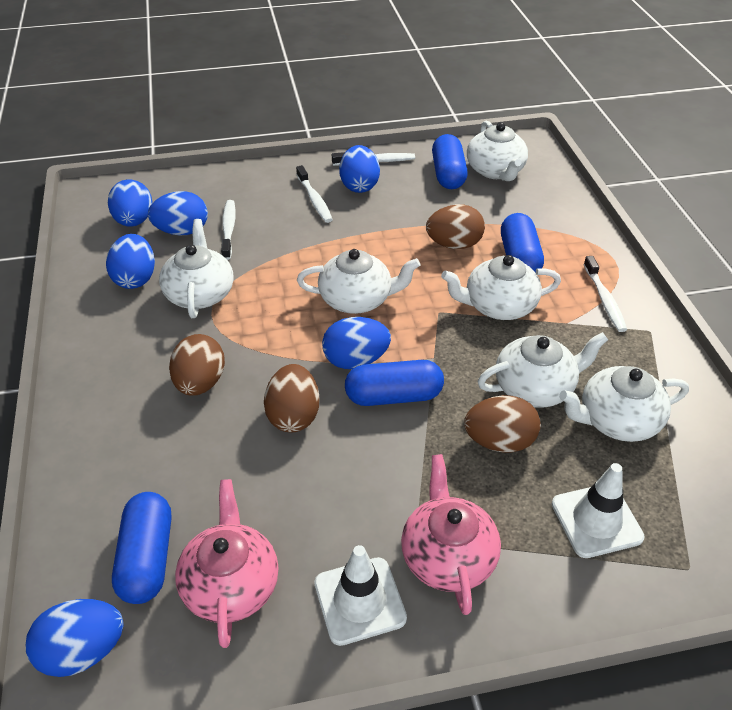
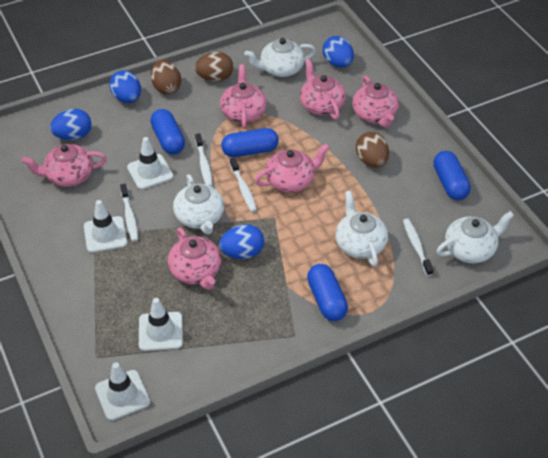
blue egg: 6 -> 4
brown egg: 4 -> 3
pink teapot: 2 -> 6
white teapot: 6 -> 4
white traffic cone: 2 -> 4

